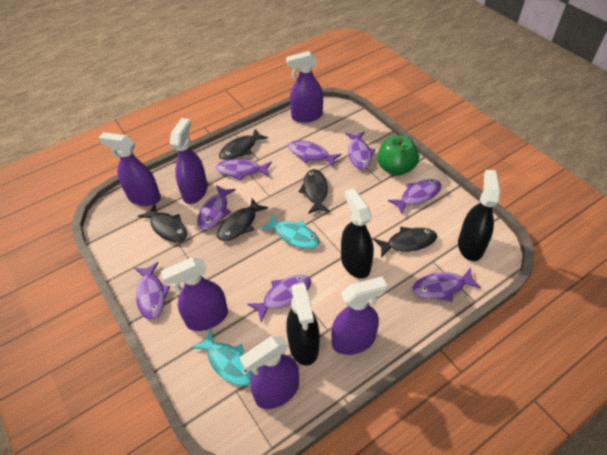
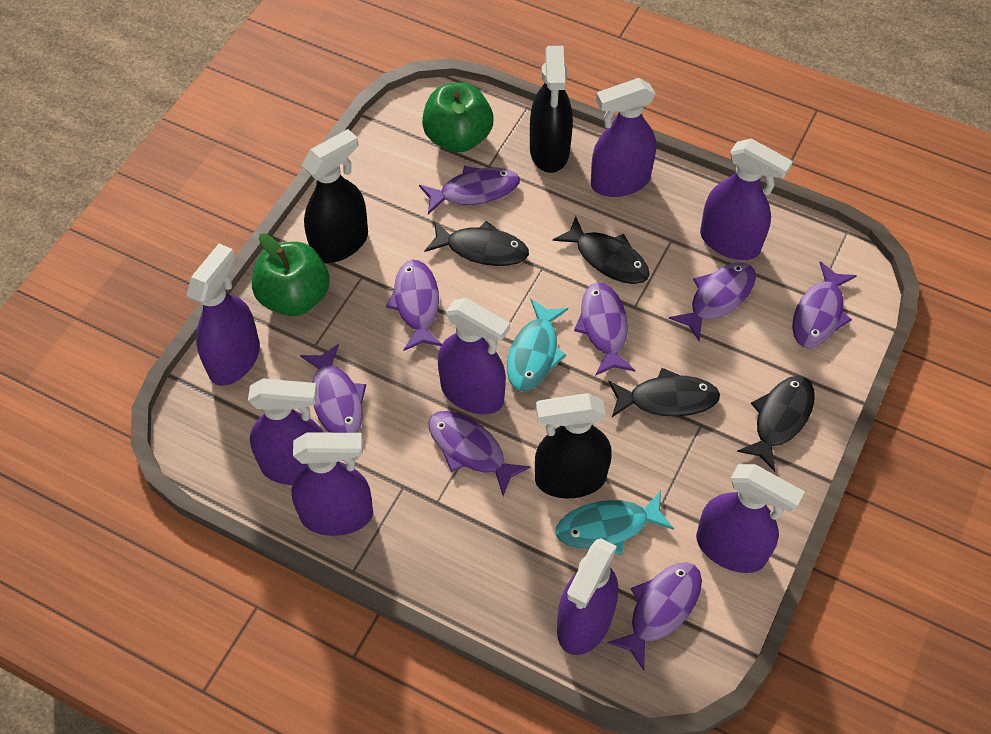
black fish: 5 -> 4
green apple: 1 -> 2
purple spray bottle: 6 -> 8

